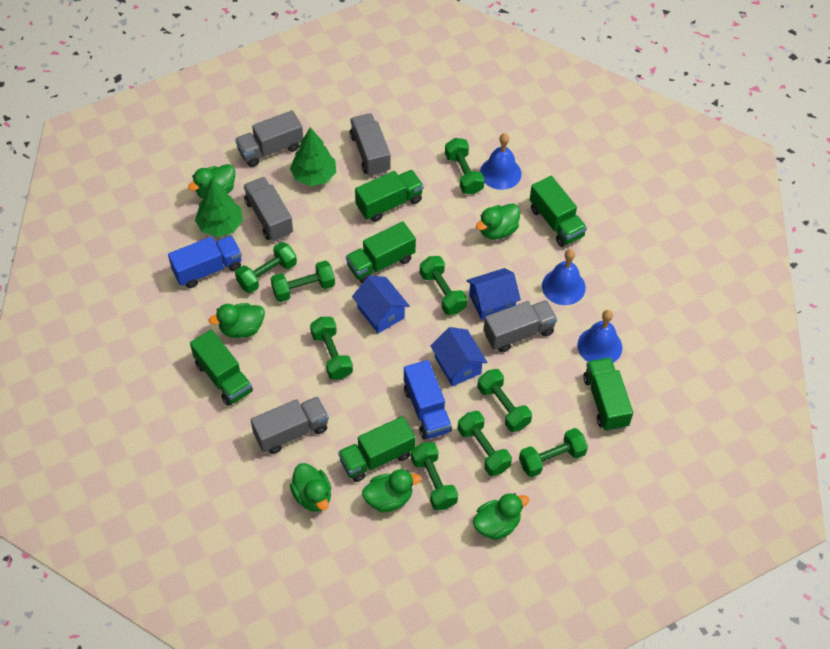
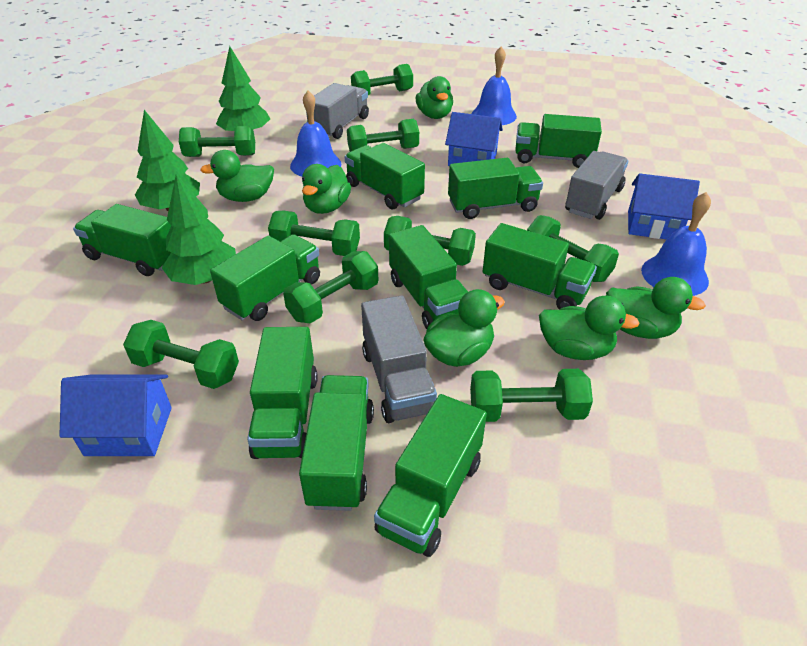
blue truck: 2 -> 0
green tree: 2 -> 3
green truck: 6 -> 10
grey truck: 5 -> 3

